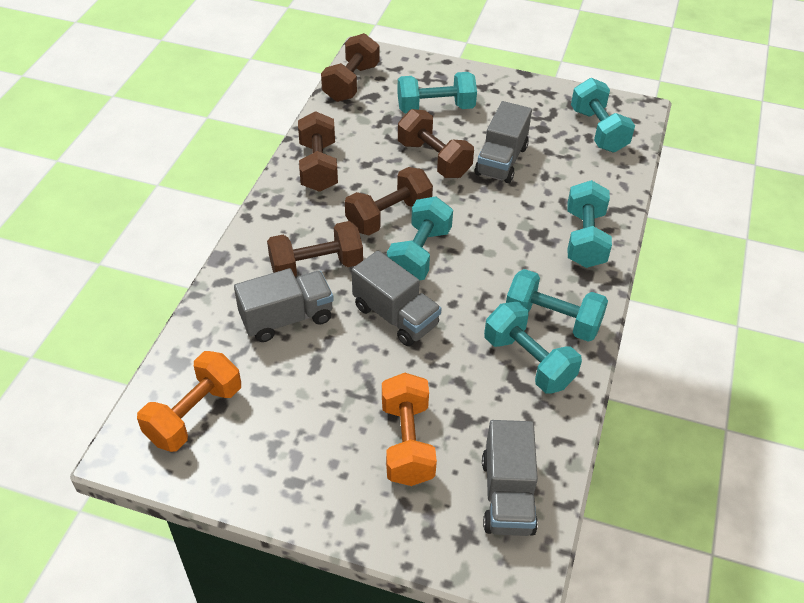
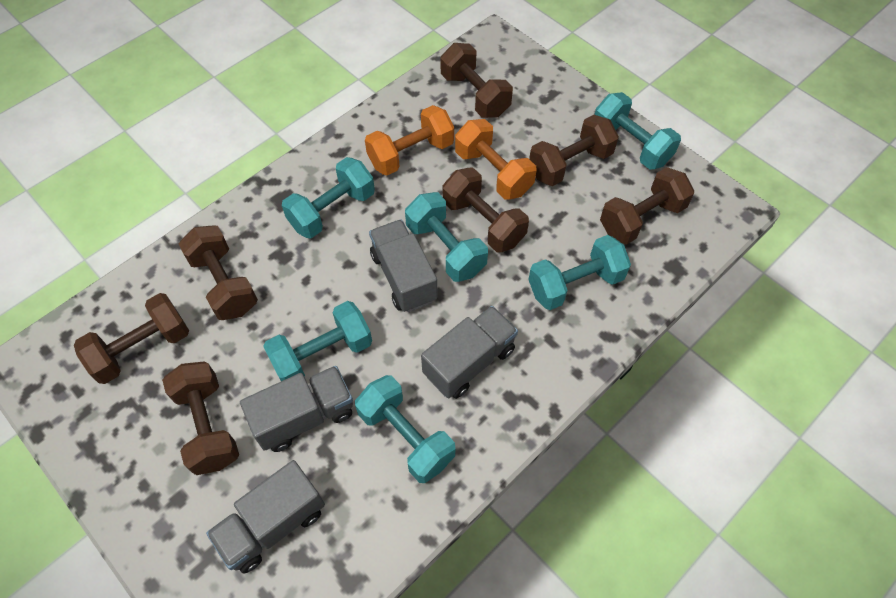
brown dumbbell: 5 -> 7

